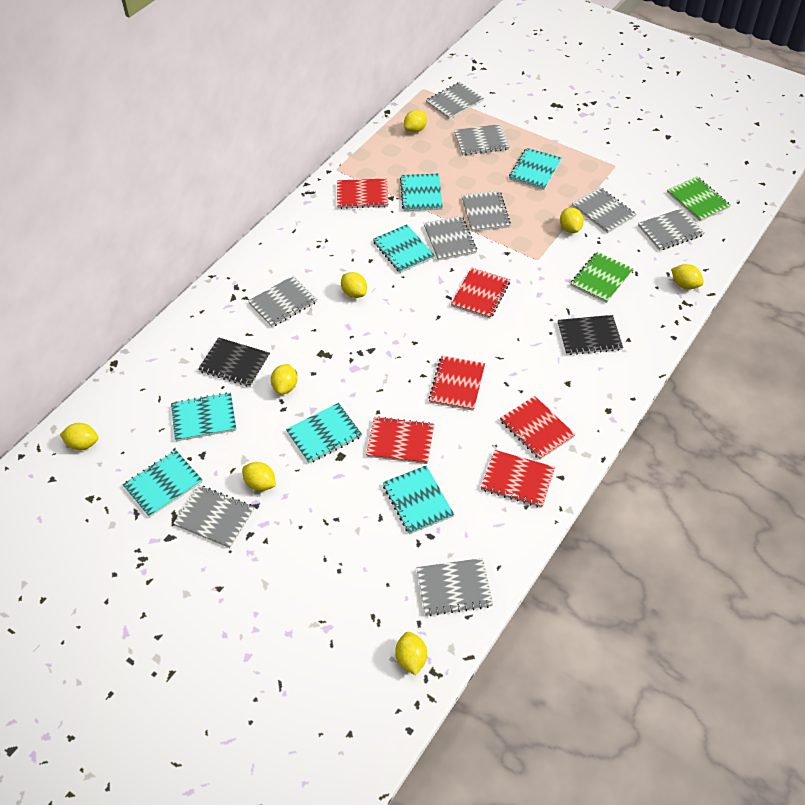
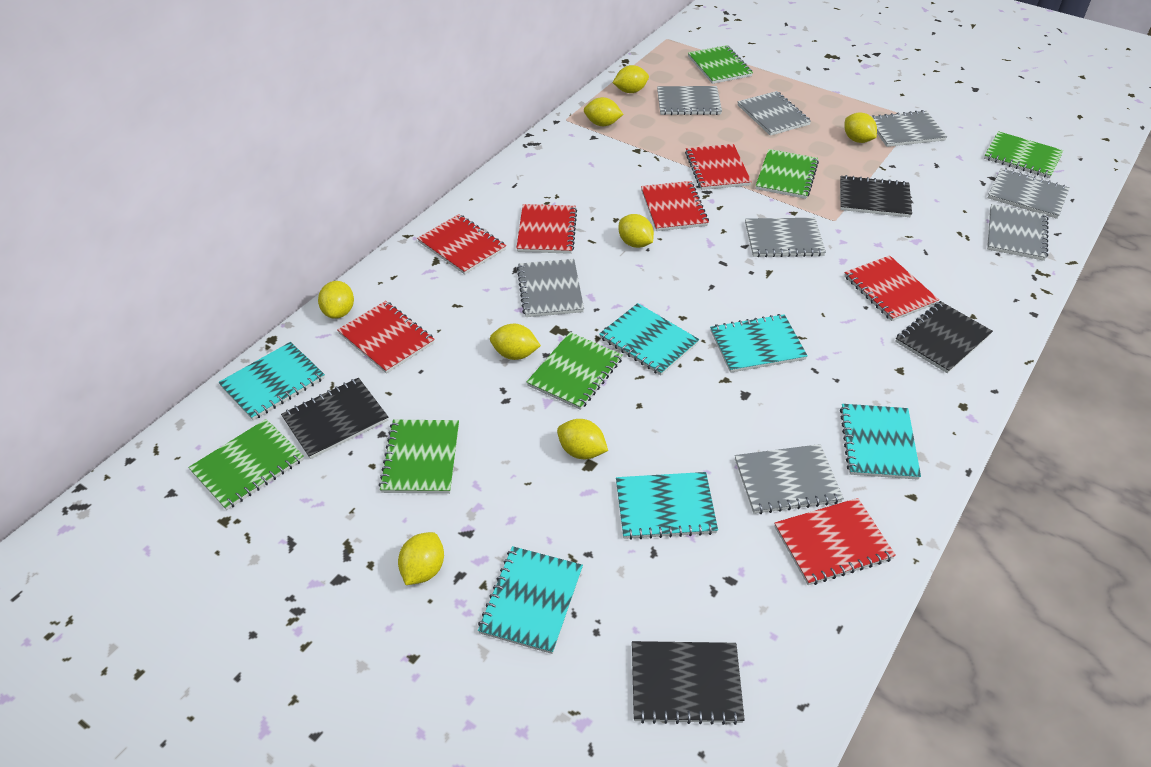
black notebook: 2 -> 4
green notebook: 2 -> 6
grey notebook: 9 -> 8
red notebook: 6 -> 7
turquoise notebook: 7 -> 6

